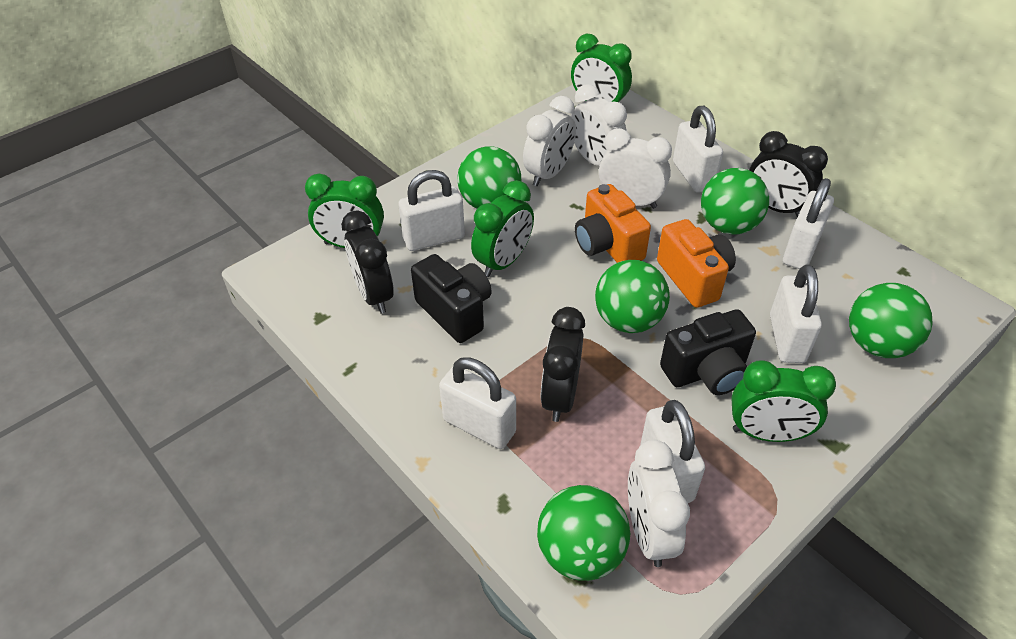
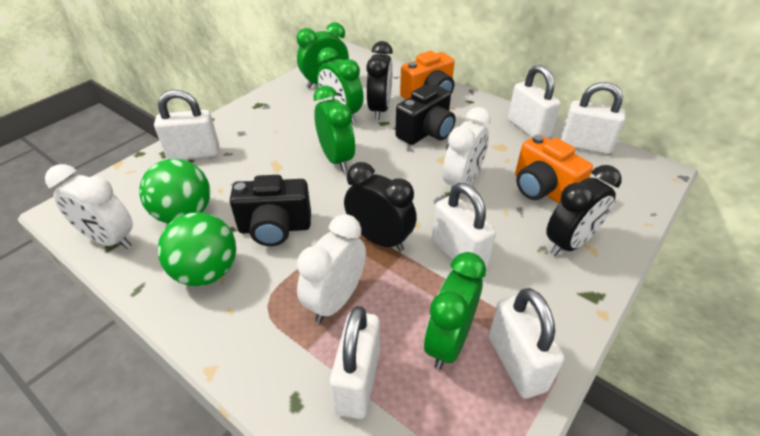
green ball: 5 -> 2
white clock: 4 -> 3

